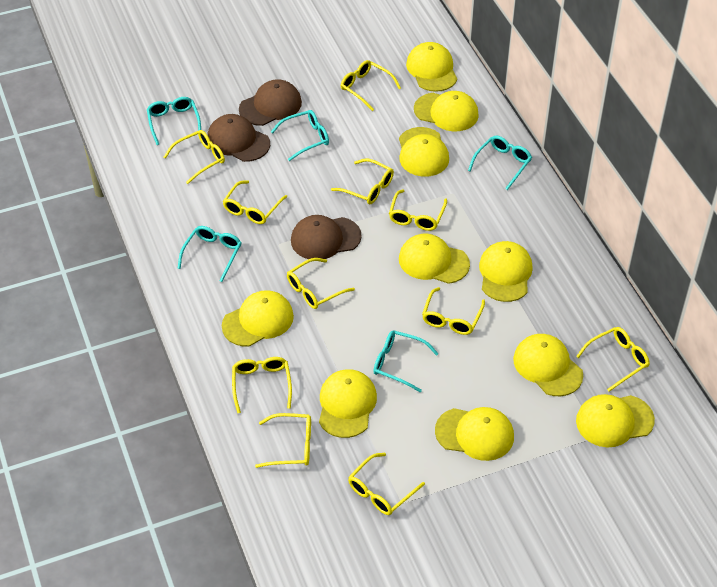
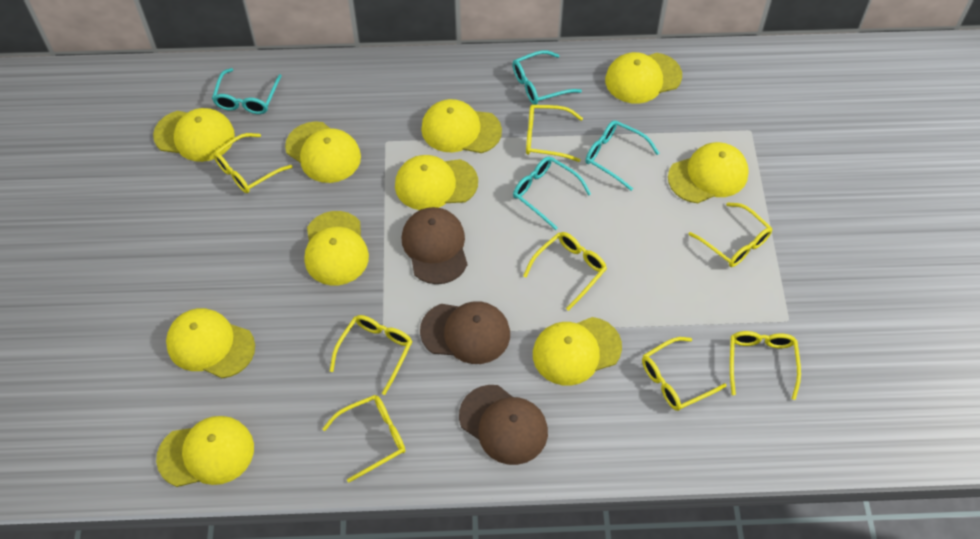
turquoise glasses: 5 -> 4
yellow glasses: 11 -> 8

